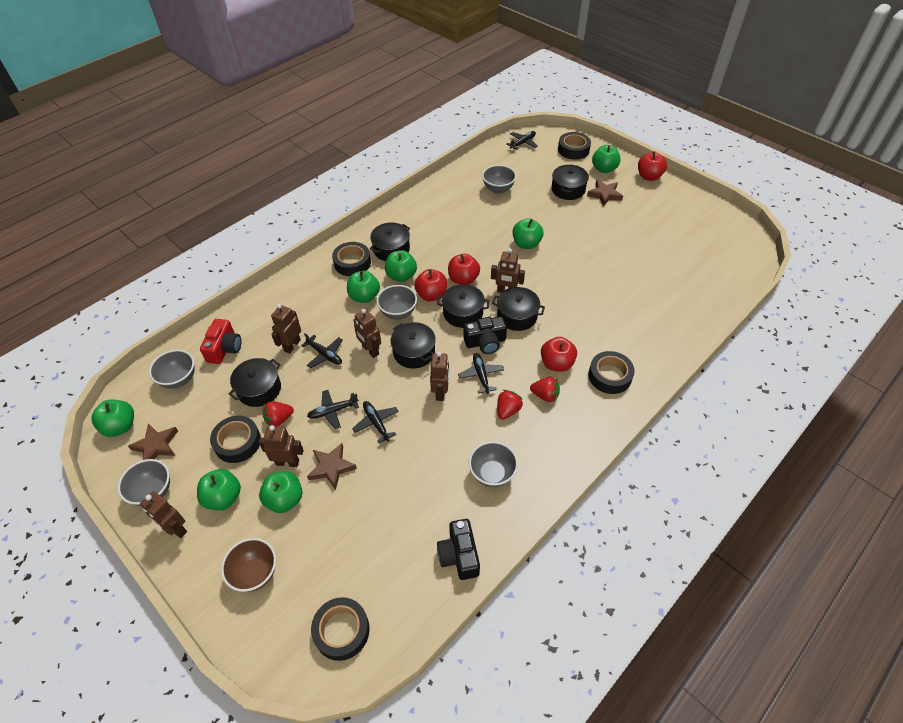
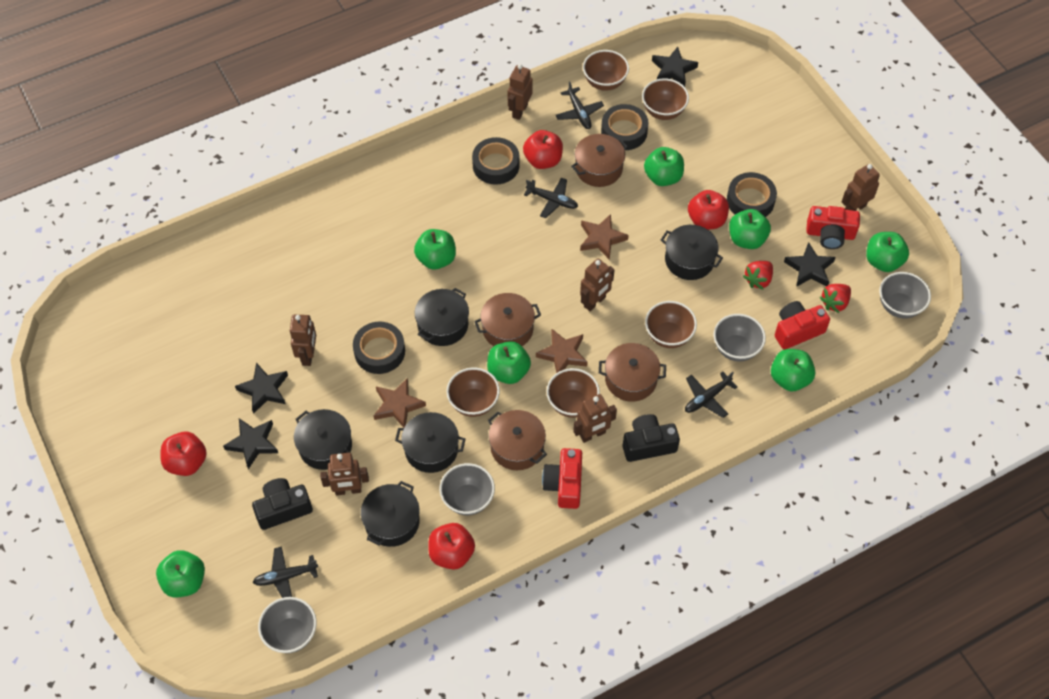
black plane: 5 -> 4
black pot: 6 -> 5
black star: 0 -> 4
black tape: 5 -> 4
brown bowl: 1 -> 5
brown pot: 0 -> 4
grey bowl: 5 -> 4
red camera: 1 -> 3
red strawberry: 3 -> 2

